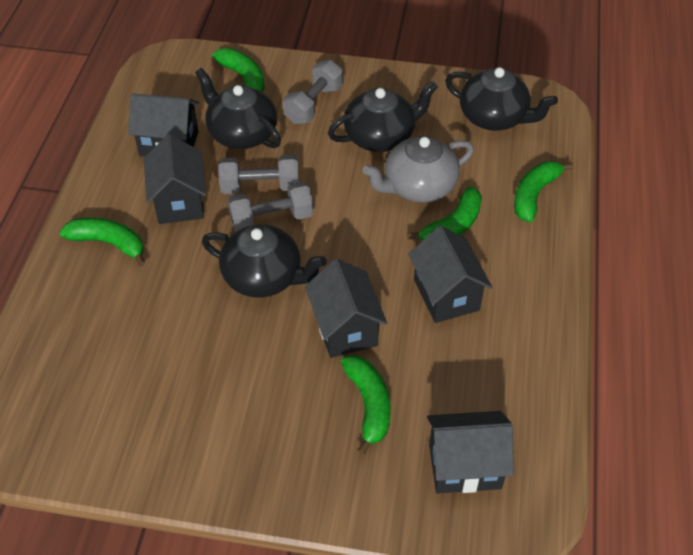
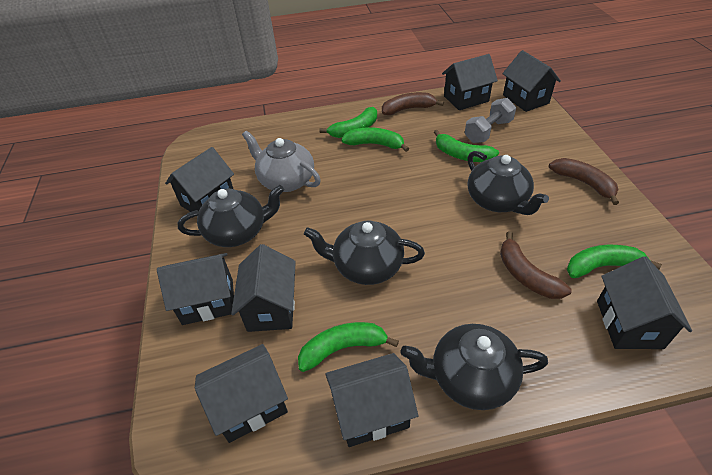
black house: 5 -> 8
brown banana: 0 -> 3
grey dumbbell: 3 -> 1

